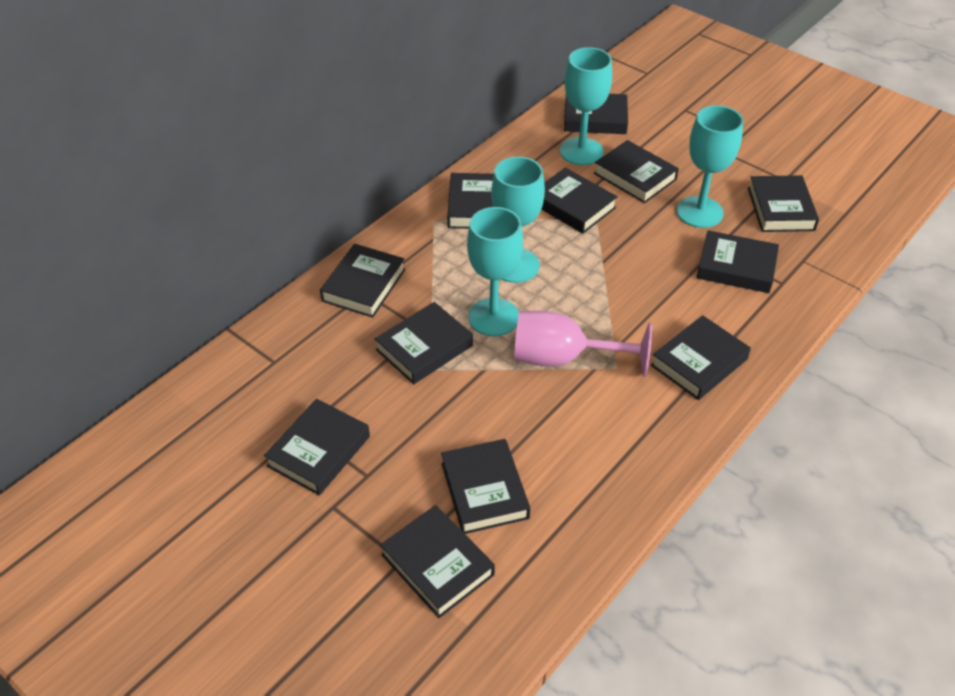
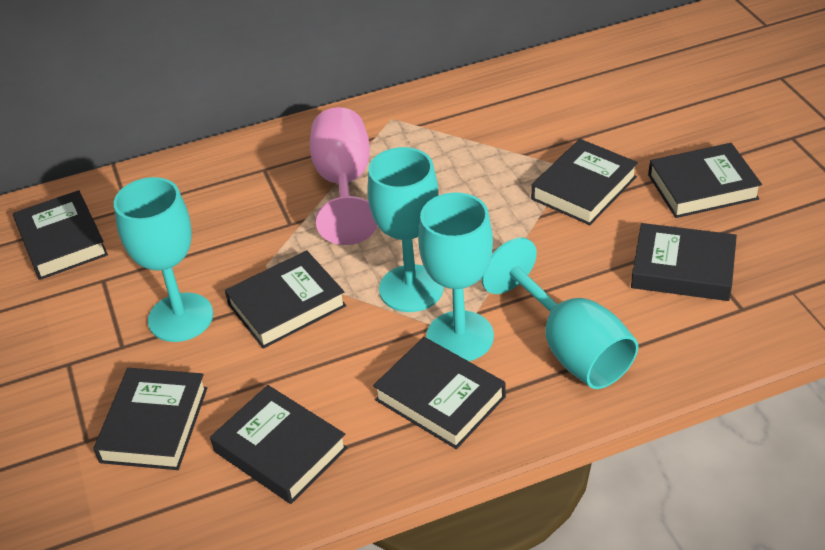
black book: 12 -> 8

